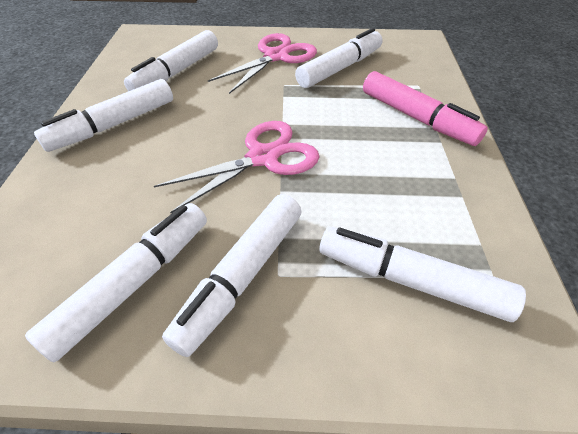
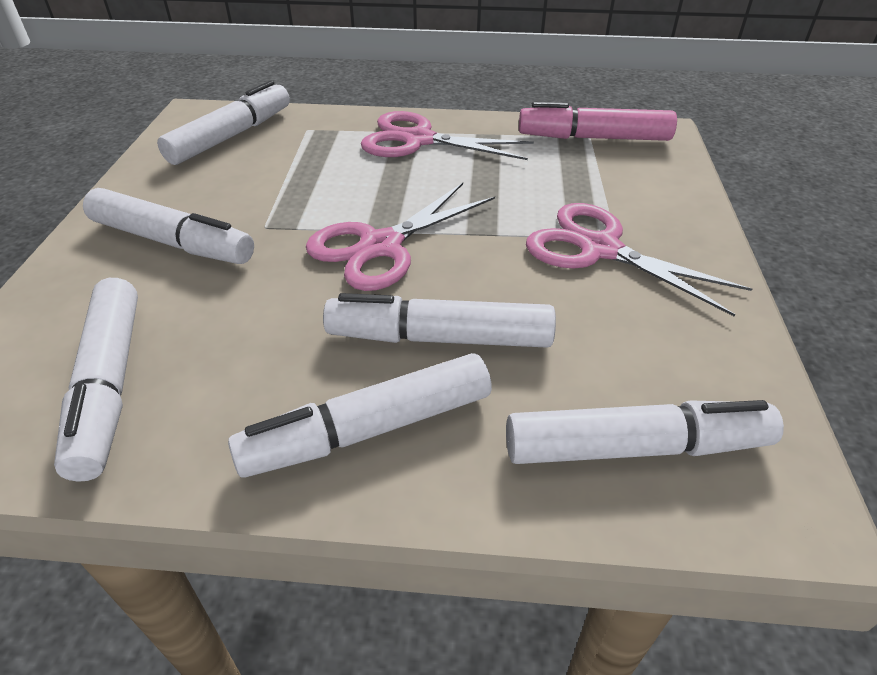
pink scissors: 2 -> 3

